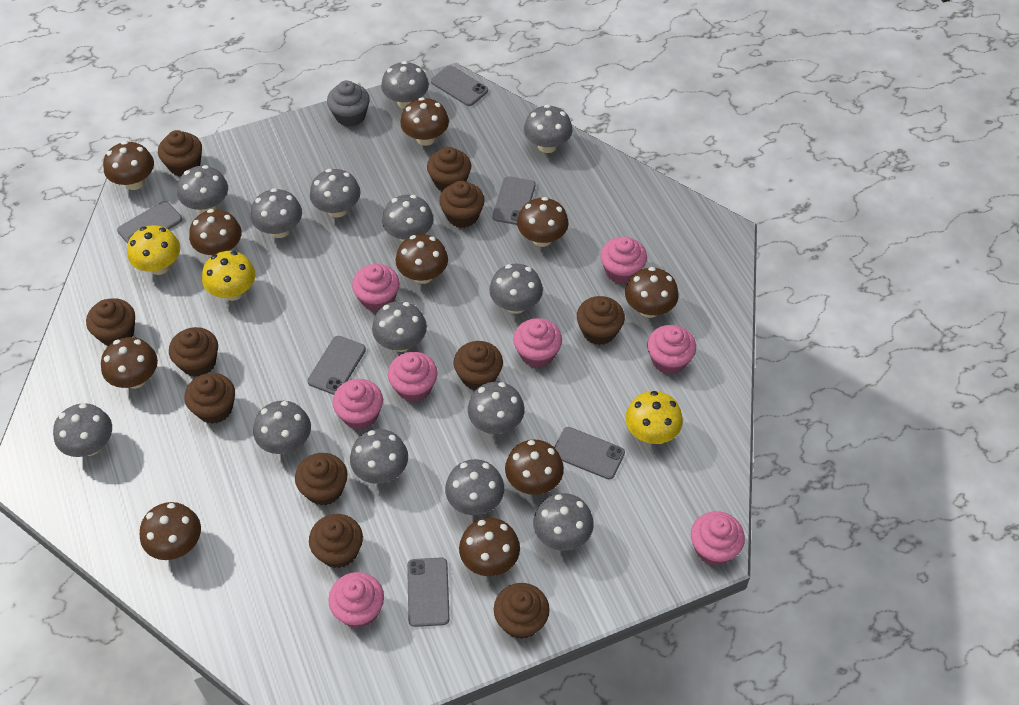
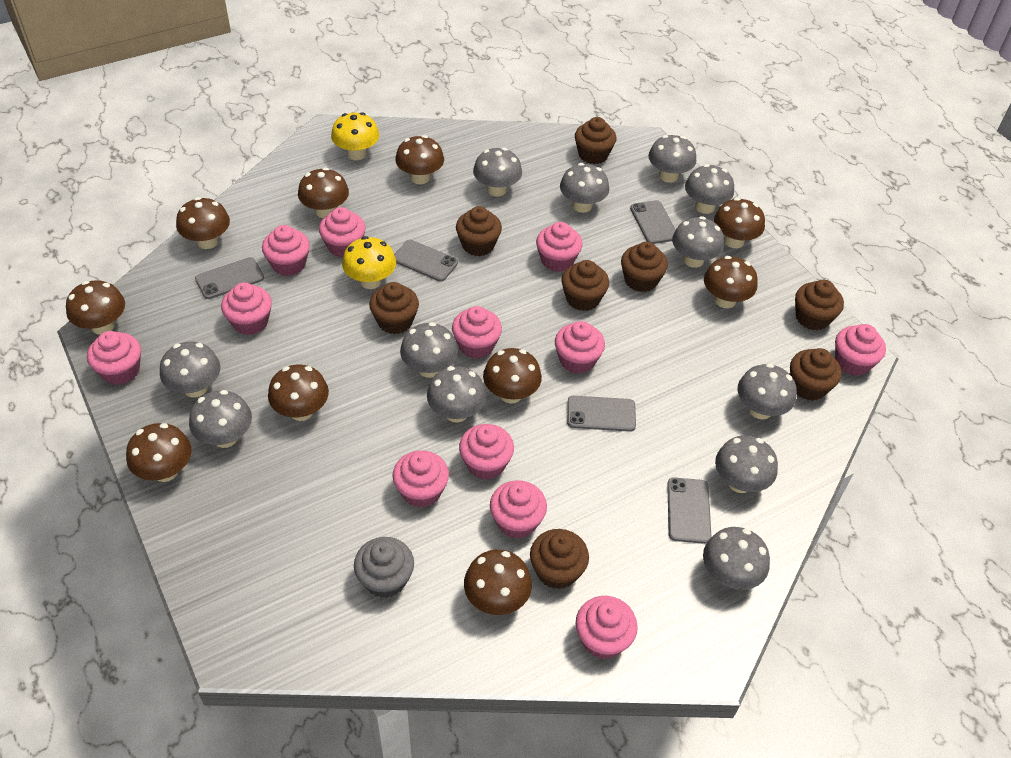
brown cupcake: 11 -> 8
grey mushroom: 14 -> 12
grey phone: 6 -> 5
pink cupcake: 8 -> 12
yellow mushroom: 3 -> 2

